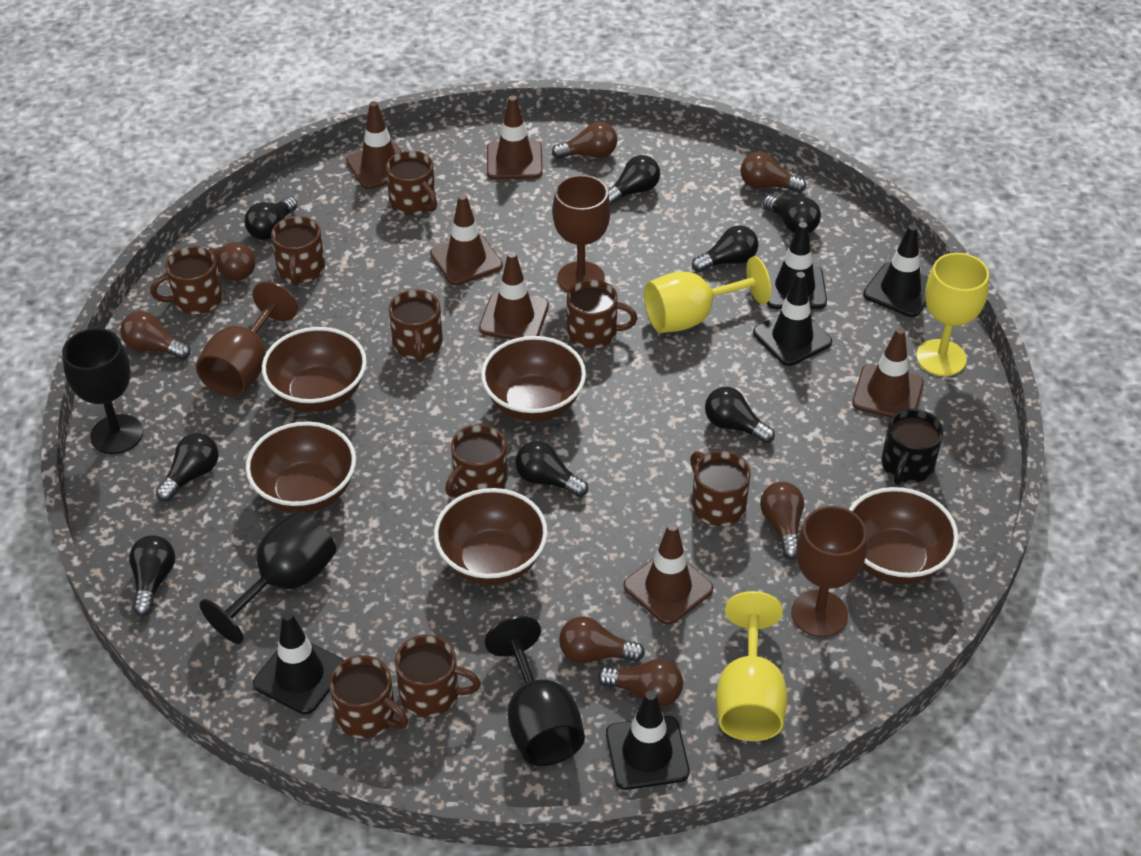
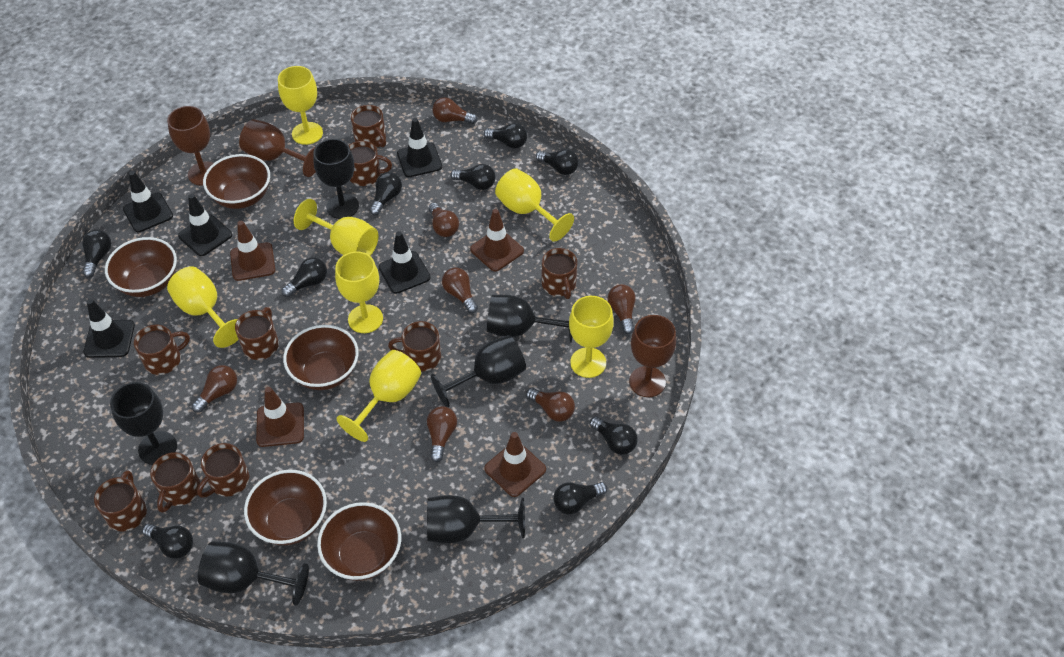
black goblet: 3 -> 6
black light bulb: 8 -> 9
black mug: 1 -> 0
brown traffic cone: 6 -> 4
yellow goblet: 3 -> 7

